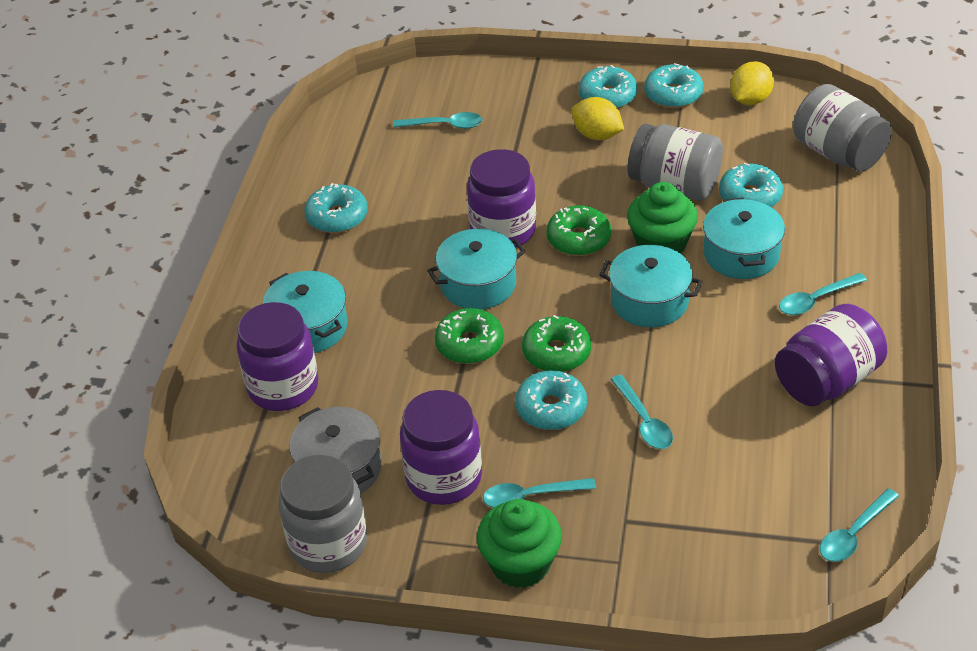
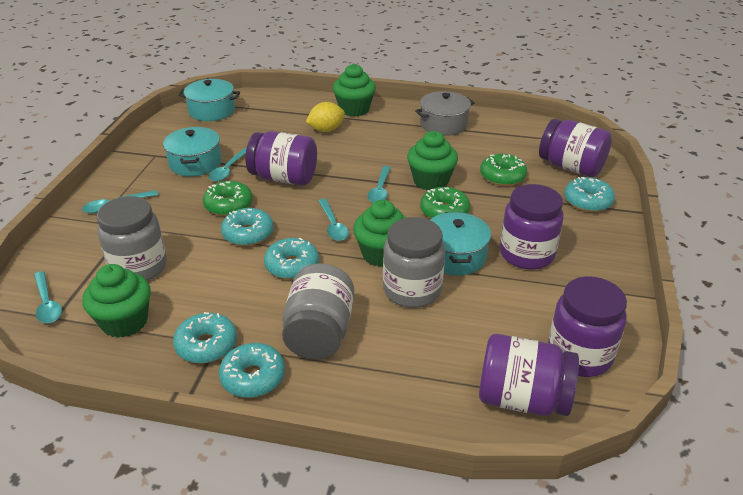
green cupcake: 2 -> 4
purple jar: 4 -> 5
turquoise pot: 4 -> 3
yellow lemon: 2 -> 1

